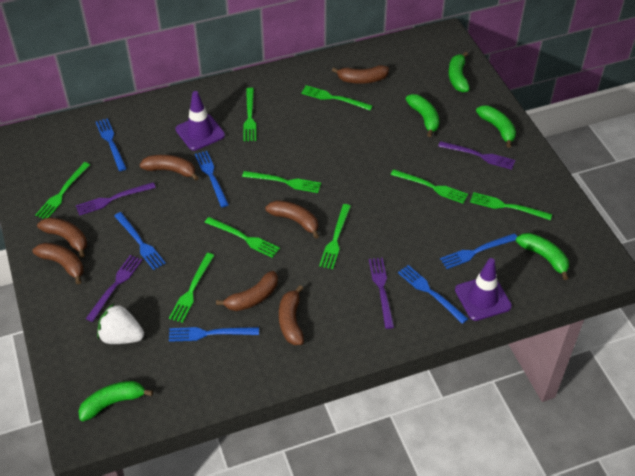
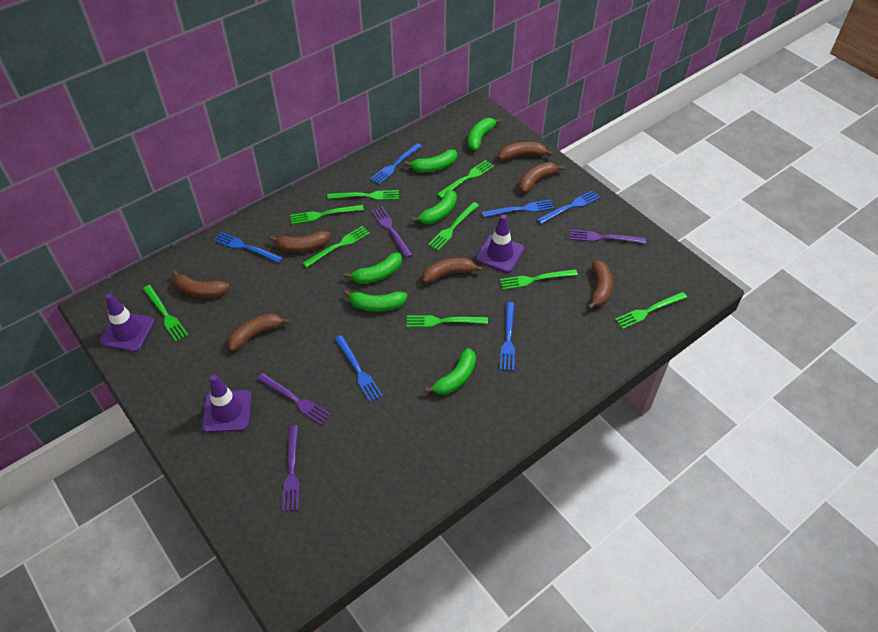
green banana: 5 -> 6
purple traffic cone: 2 -> 3
white strawberry: 1 -> 0

